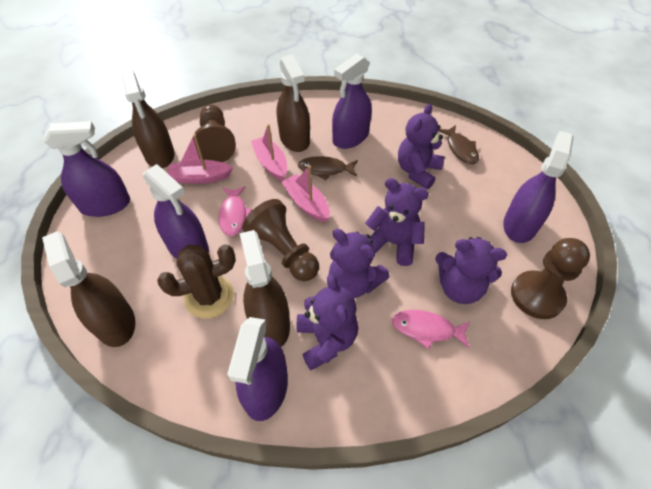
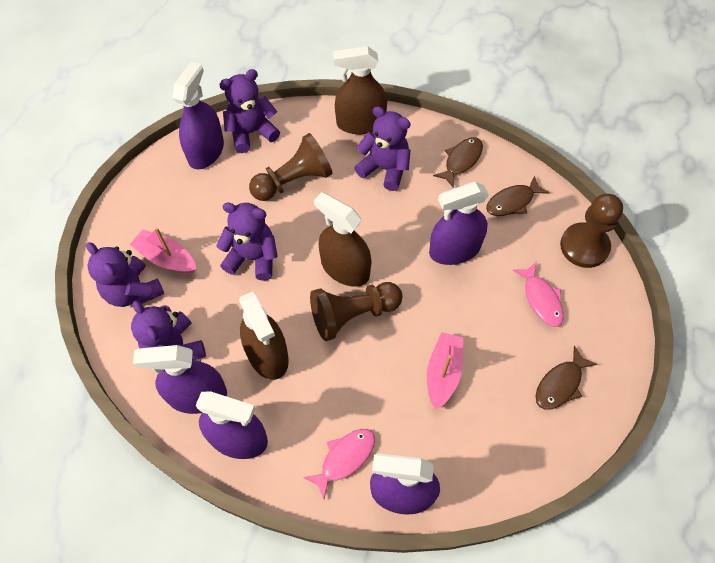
brown cactus: 1 -> 0
brown fish: 2 -> 3
brown spray bottle: 4 -> 3
pink boat: 3 -> 2

